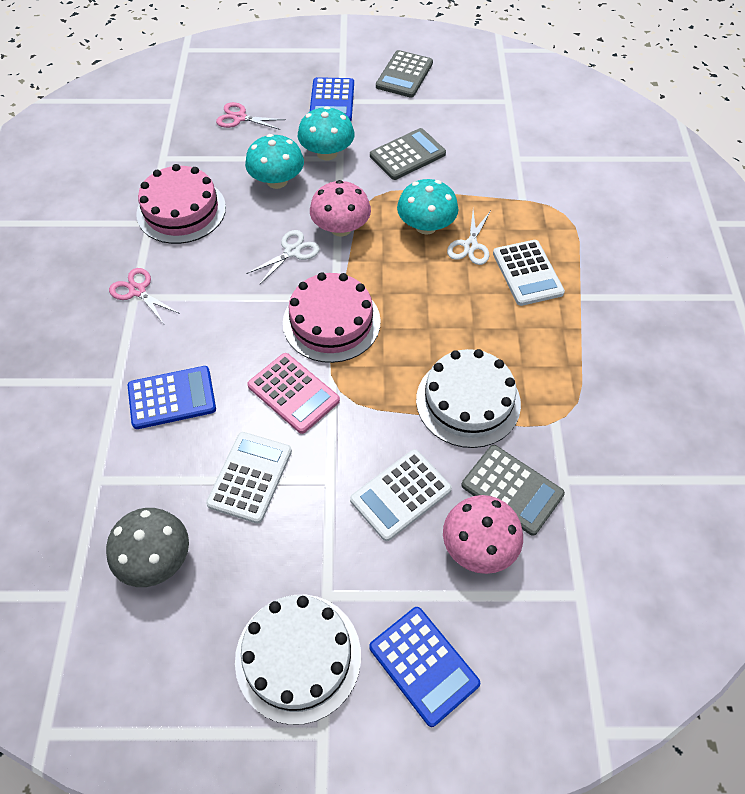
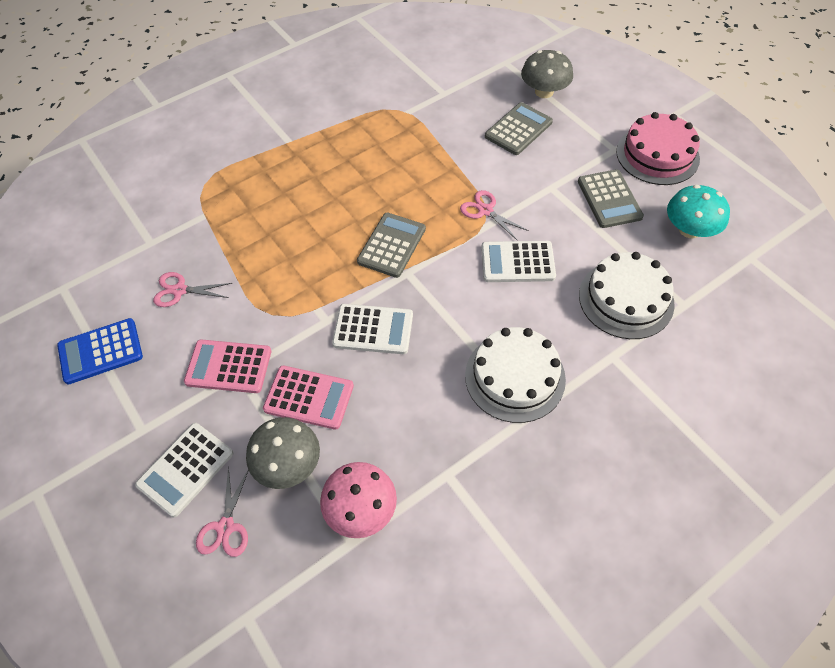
blue calculator: 3 -> 1
grey mushroom: 1 -> 2
pink cake: 2 -> 1
pink calculator: 1 -> 2
pink mushroom: 2 -> 1
pink scissors: 2 -> 3
turquoise mushroom: 3 -> 1
white scissors: 2 -> 0

